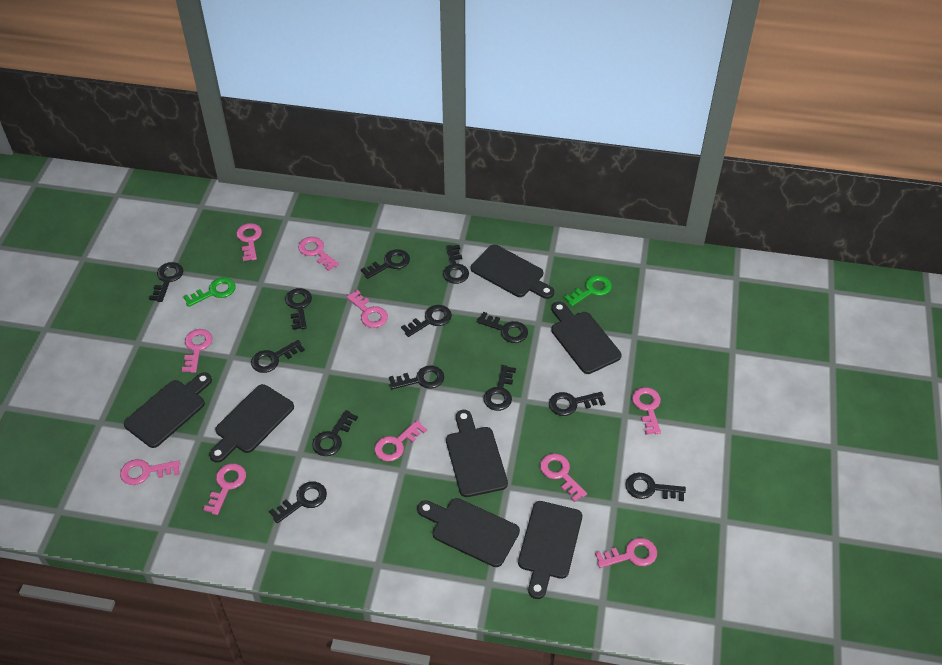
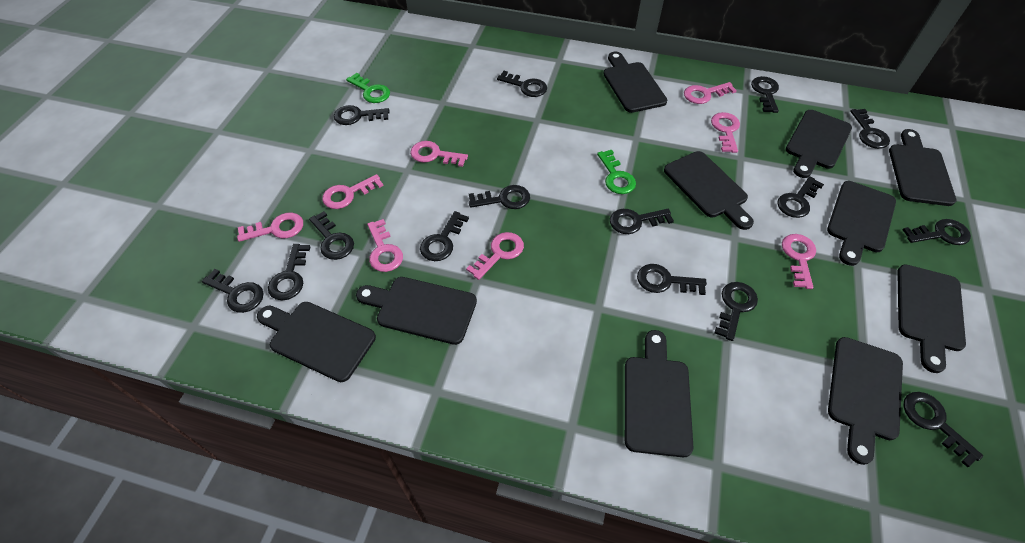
black cutting board: 7 -> 10
black key: 13 -> 15
pink key: 10 -> 8

